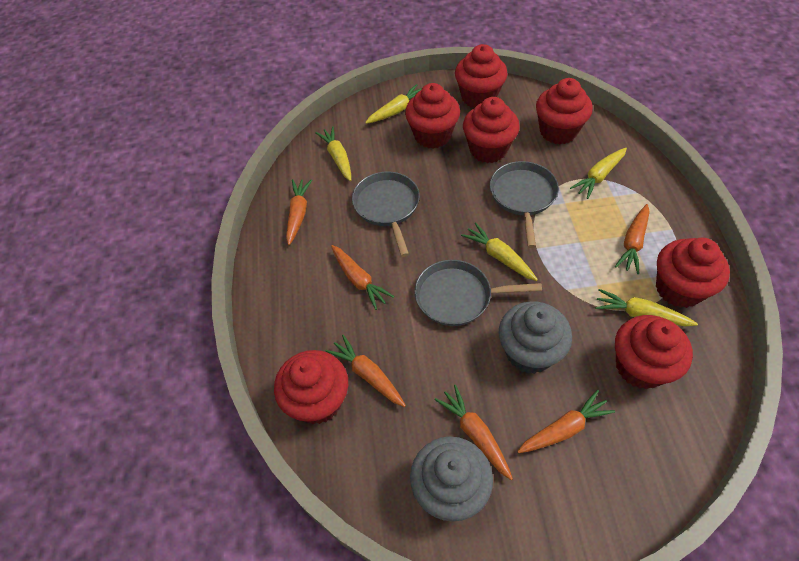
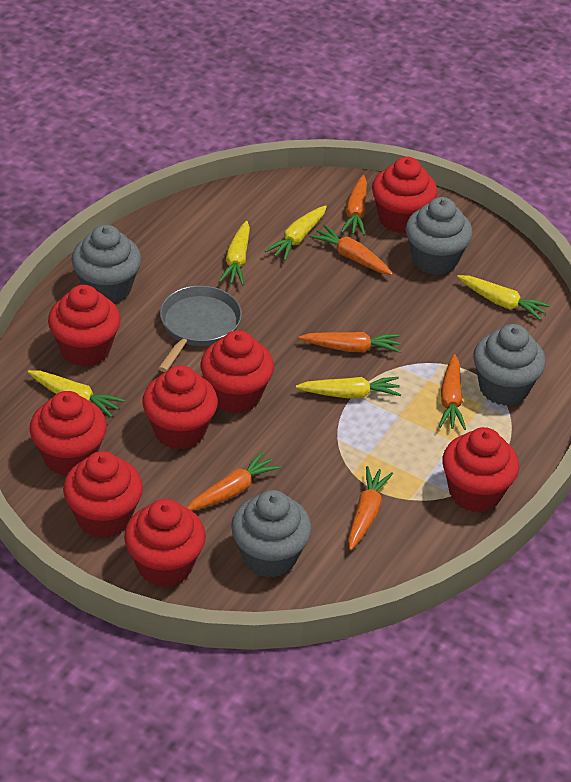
grey cupcake: 2 -> 4
grey pan: 3 -> 1
red cupcake: 7 -> 8

